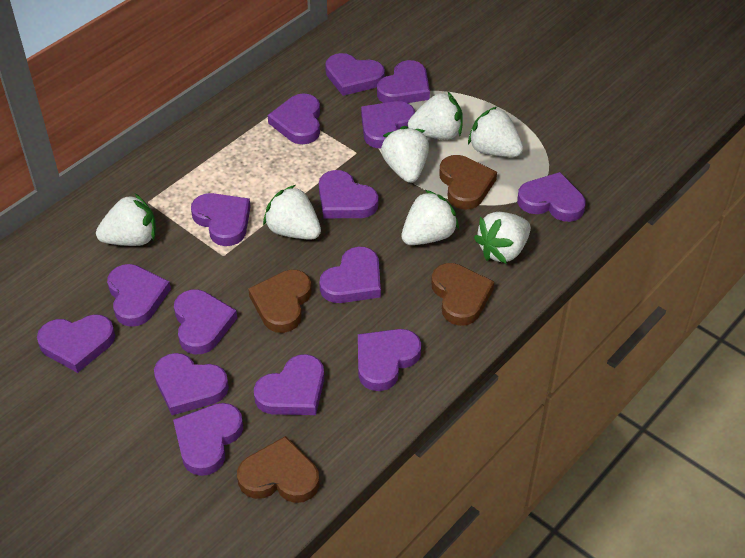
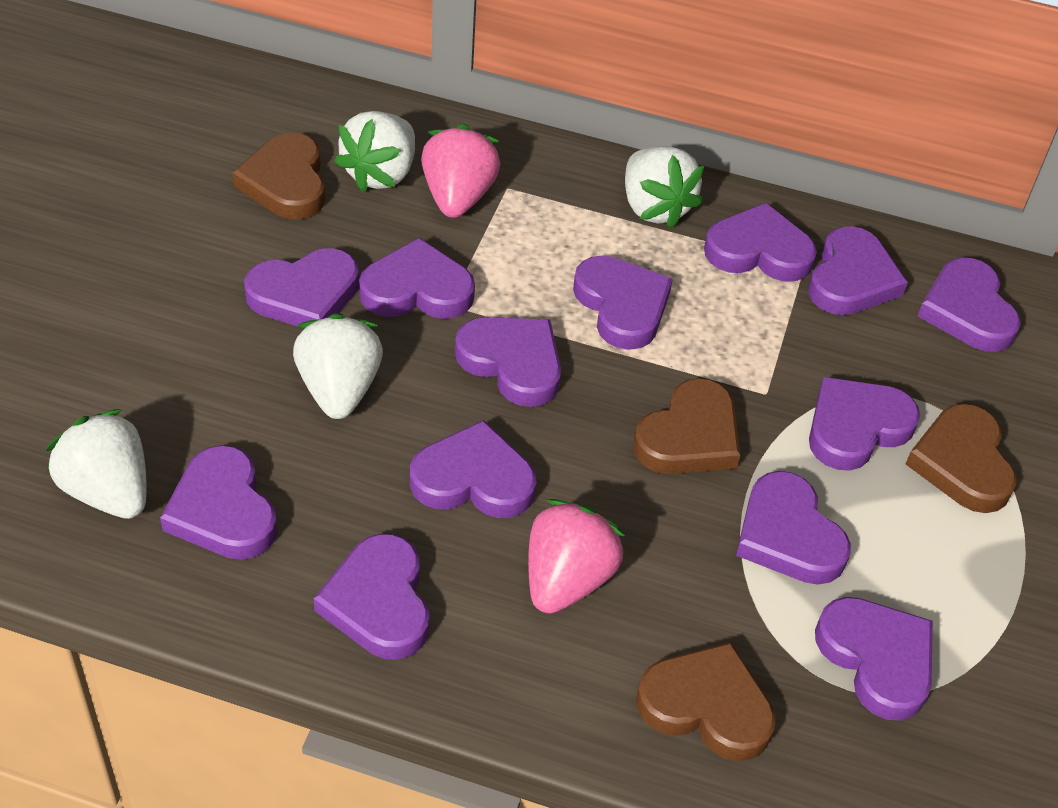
pink strawberry: 0 -> 2
purple heart: 15 -> 13
white strawberry: 7 -> 4

